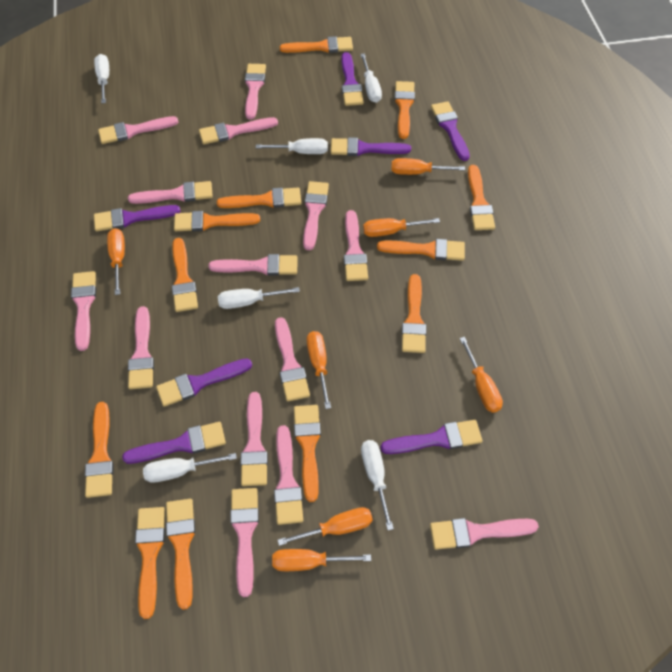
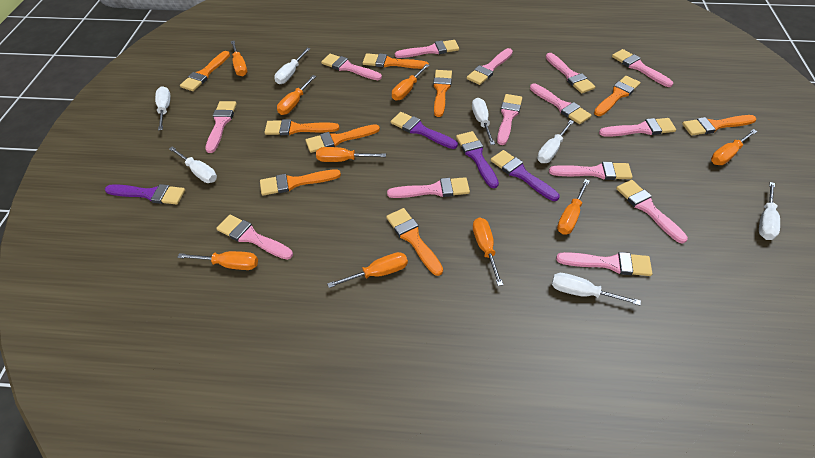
orange brush: 12 -> 9
orange screwdriver: 7 -> 9
purple brush: 7 -> 4
white screwdriver: 6 -> 7

